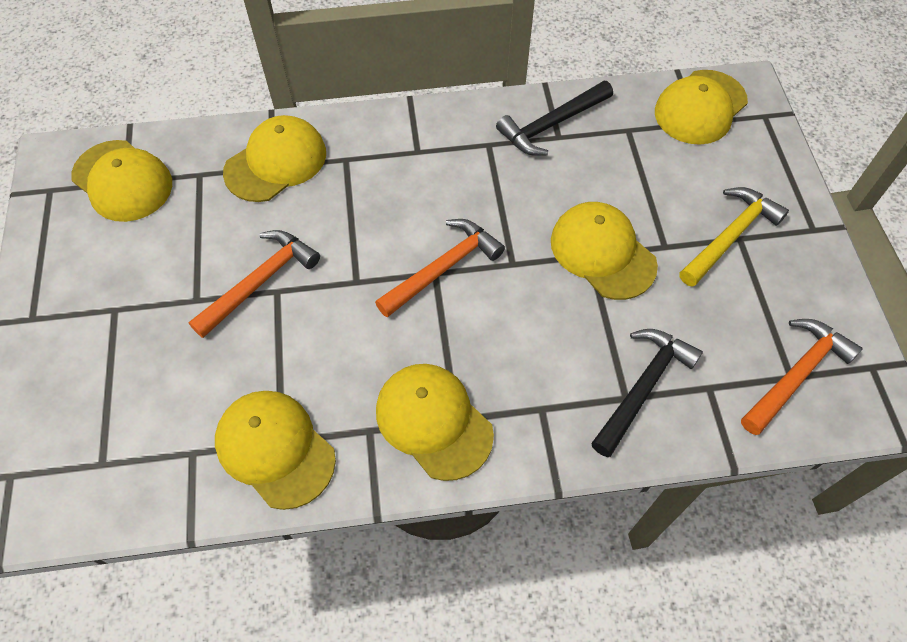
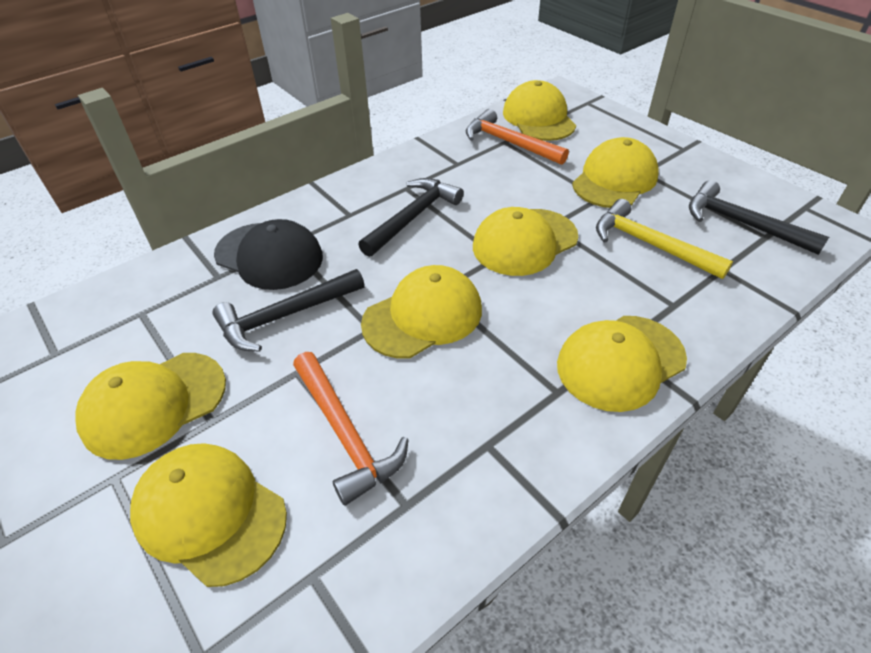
black cap: 0 -> 1
black hammer: 2 -> 3
orange hammer: 3 -> 2
yellow cap: 6 -> 7

